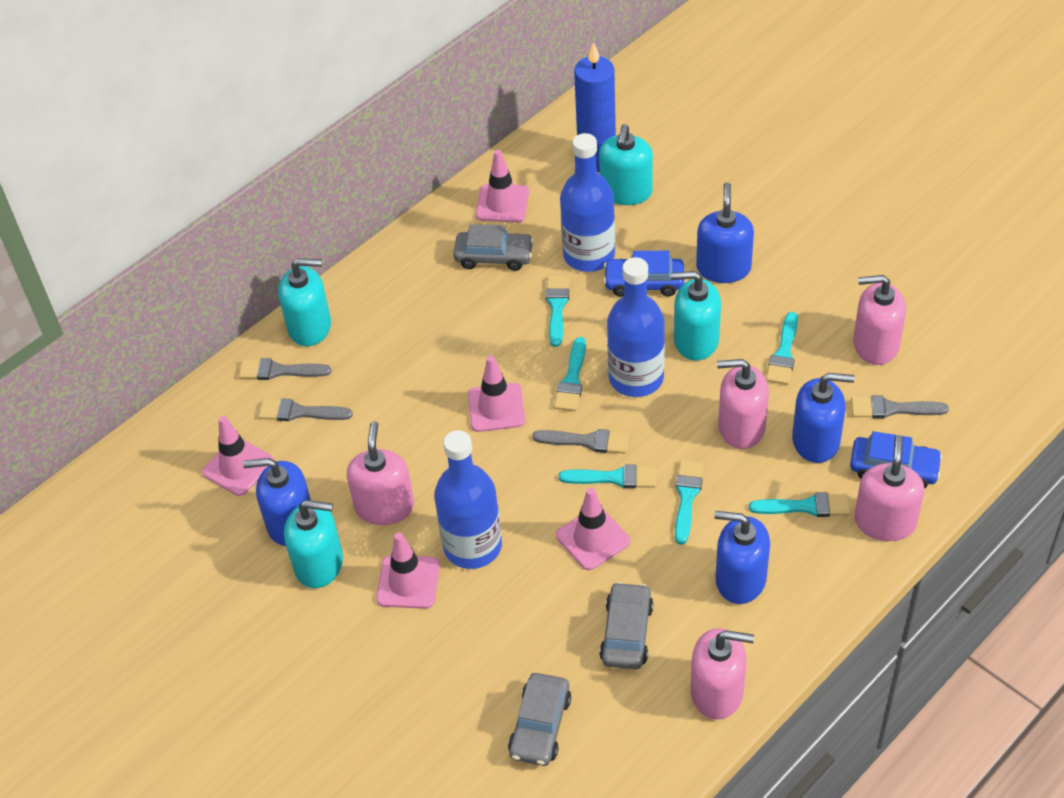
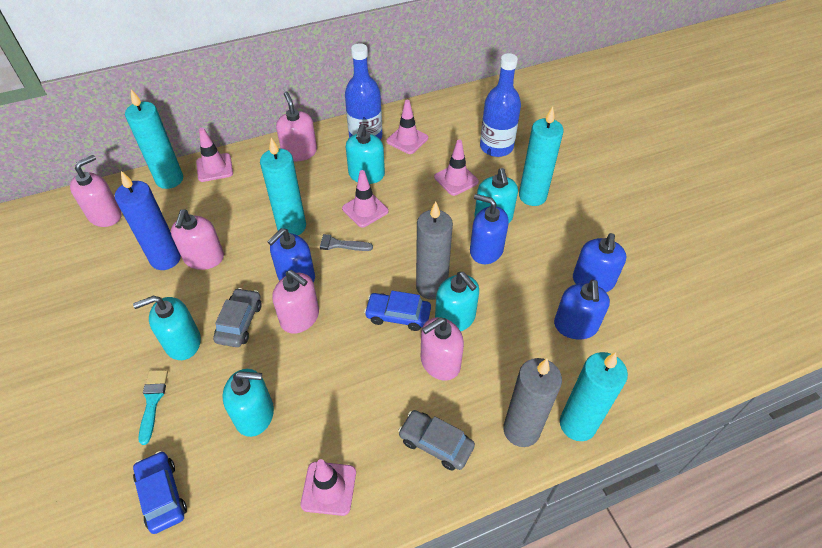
blue bottle: 3 -> 2
grey brush: 4 -> 1
grey candle: 0 -> 2
grey car: 3 -> 2
turquoise brush: 6 -> 1
turquoise candle: 0 -> 4
turquoise soap dispenser: 4 -> 5

